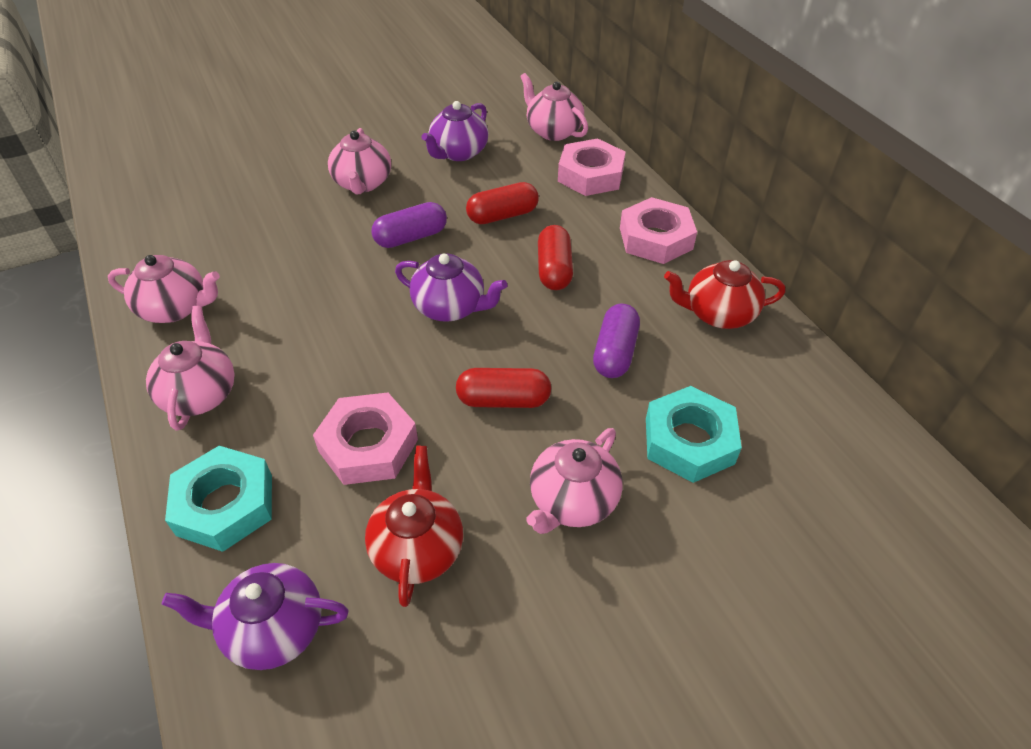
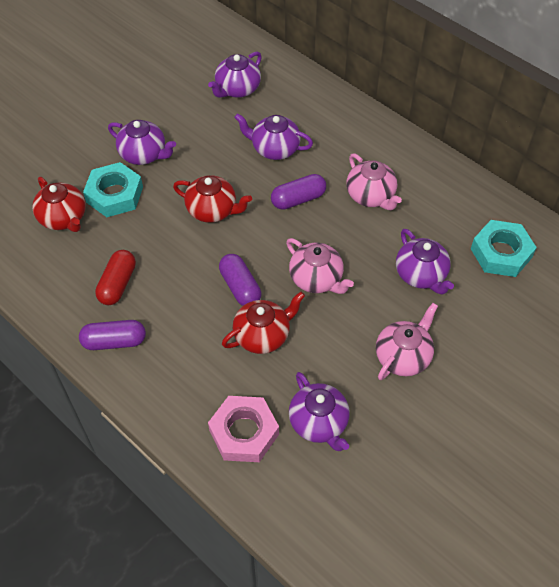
pink nut: 3 -> 1
pink teapot: 5 -> 3
purple capsule: 2 -> 3
purple teapot: 3 -> 5
red capsule: 3 -> 1
red teapot: 2 -> 3

